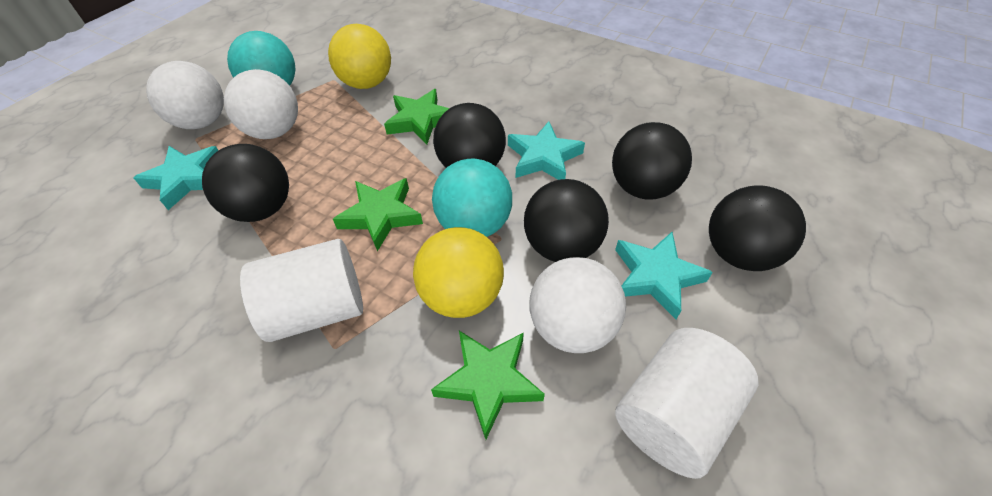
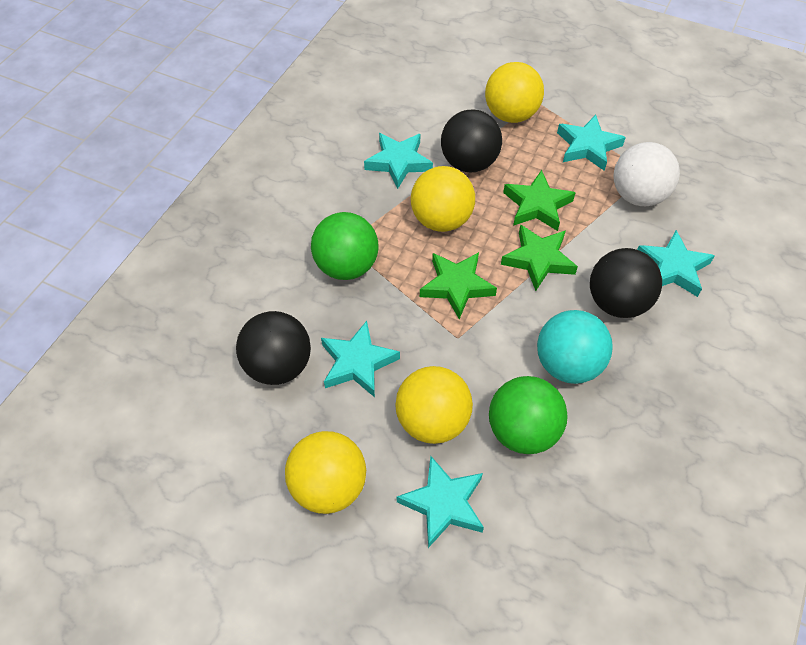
black ball: 5 -> 3
green ball: 0 -> 2
turquoise ball: 2 -> 1
turquoise star: 3 -> 5
white ball: 3 -> 1
white cylinder: 2 -> 0
yellow ball: 2 -> 4

